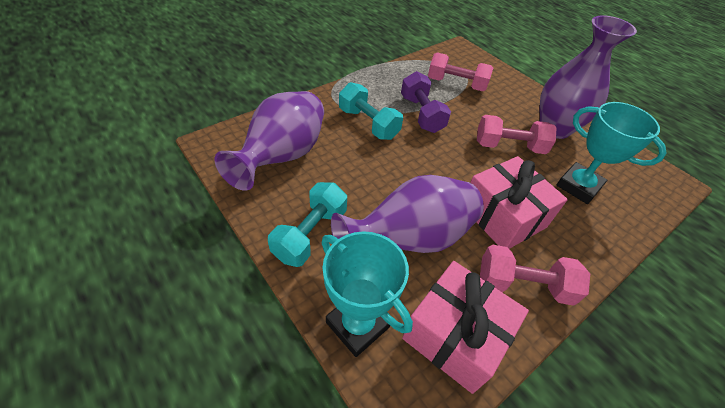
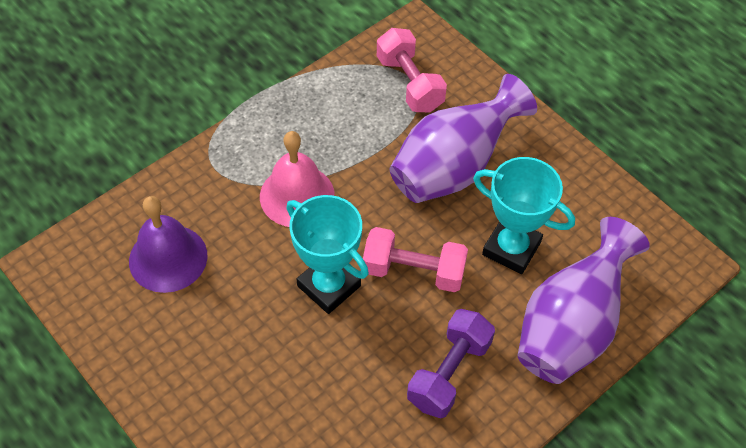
pink bell: 0 -> 1
pink dumbbell: 3 -> 2
pink gift: 2 -> 0
purple bell: 0 -> 1
purple vase: 3 -> 2
turquoise dumbbell: 2 -> 0

